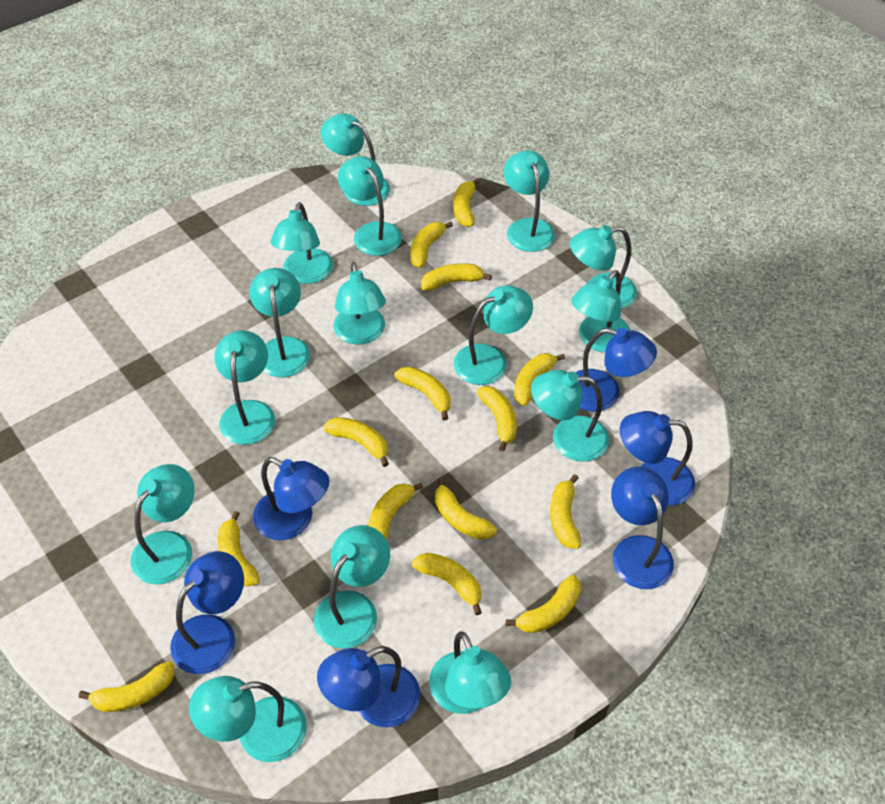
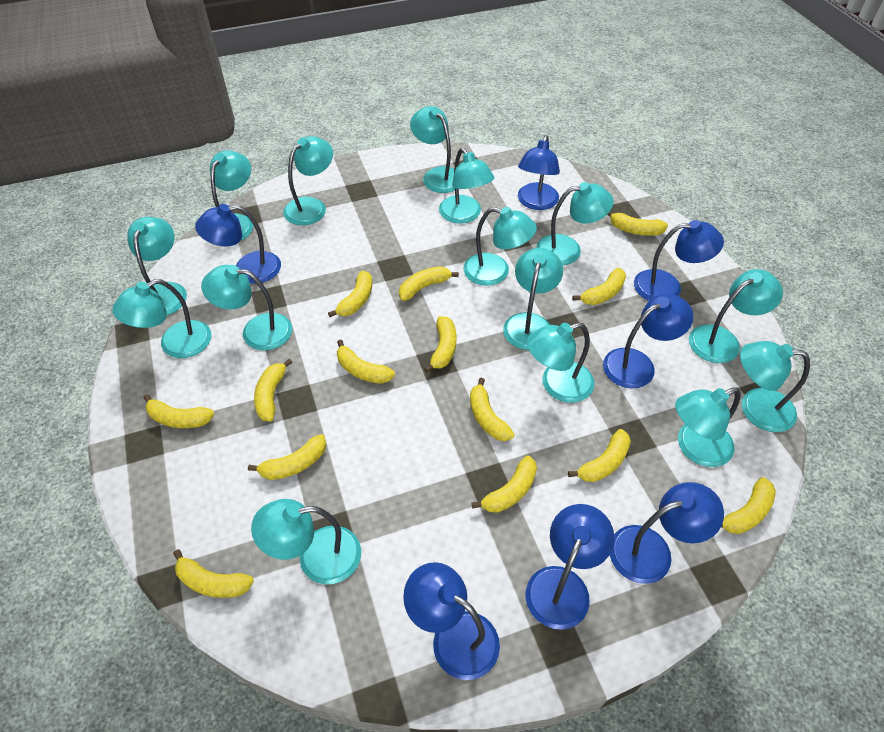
blue lamp: 6 -> 7

